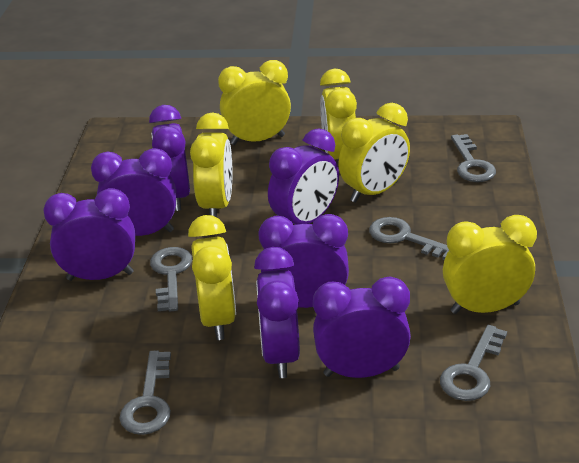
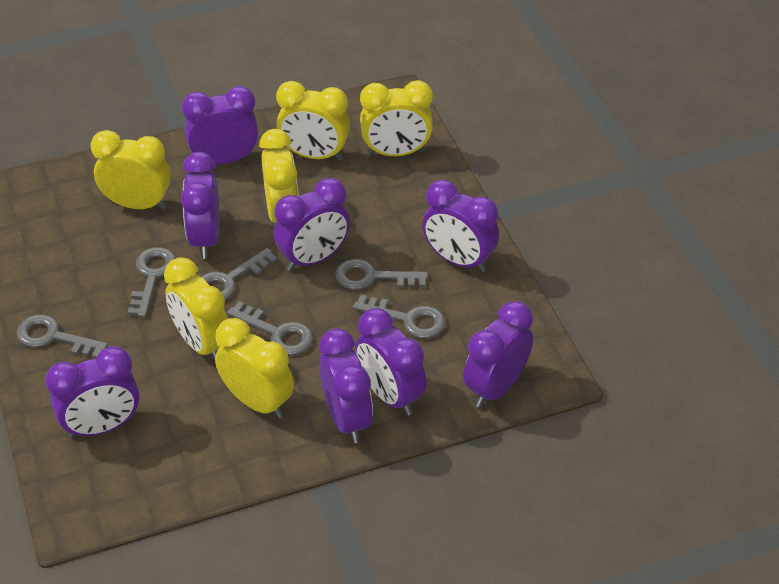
grey key: 5 -> 6
purple clock: 7 -> 8

